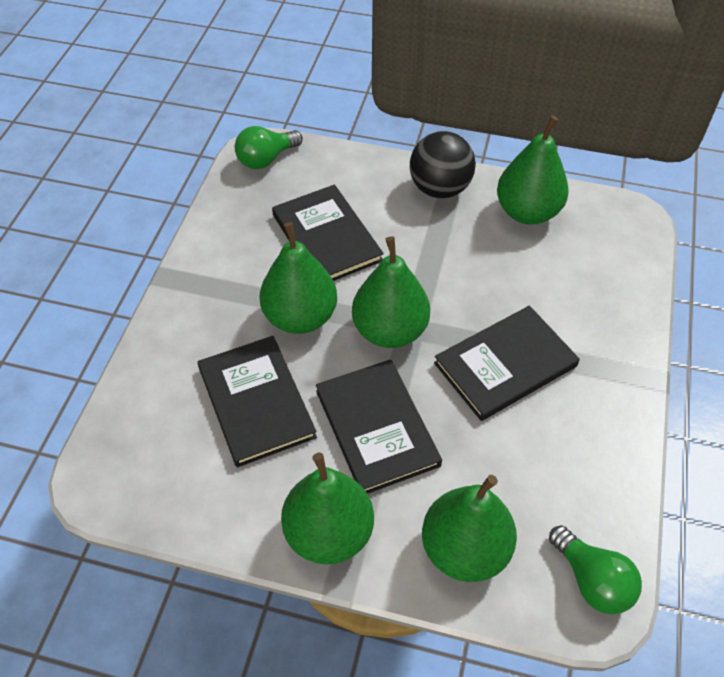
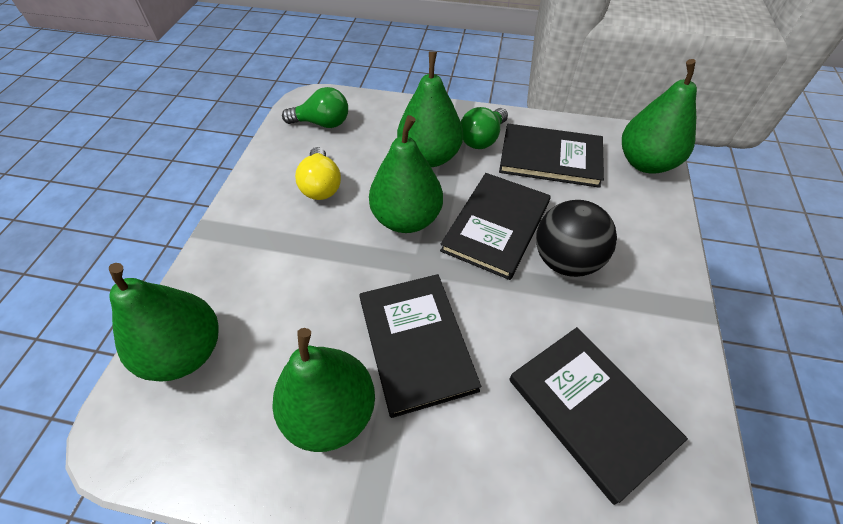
yellow light bulb: 0 -> 1

